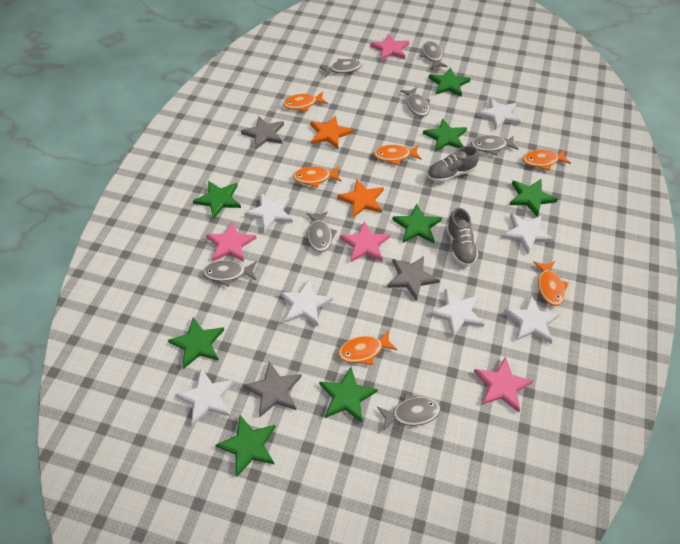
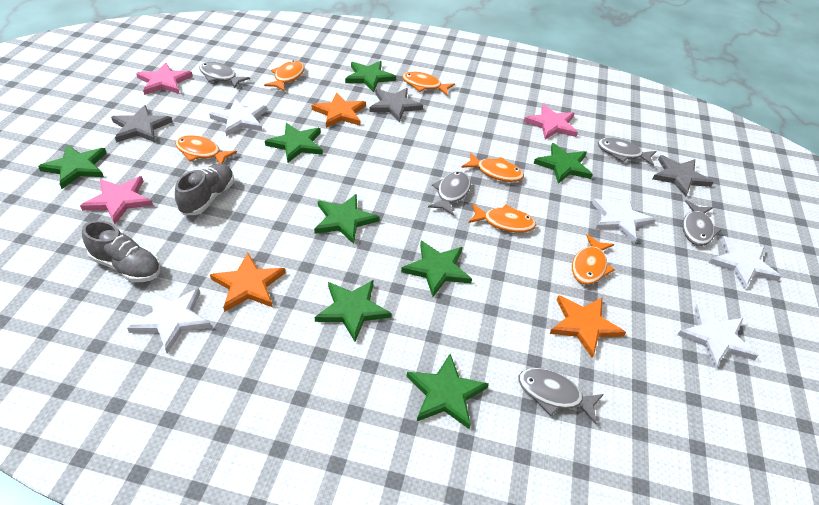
grey fish: 7 -> 5
orange star: 2 -> 3
pink star: 4 -> 3
white star: 7 -> 5

